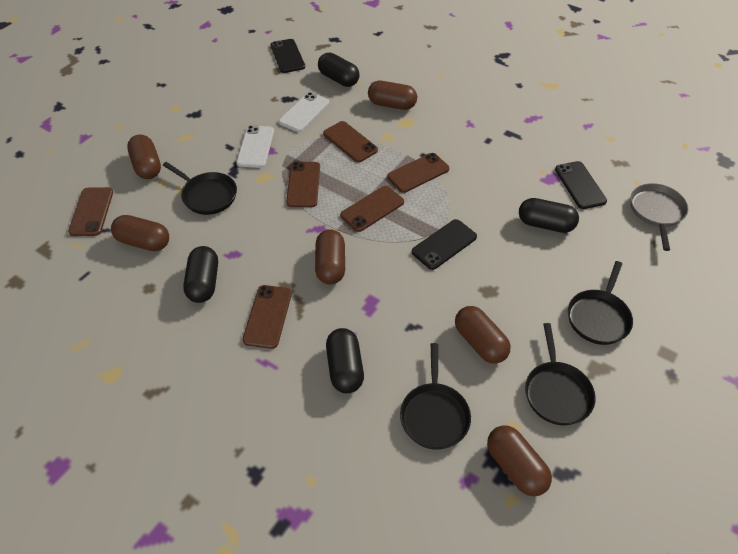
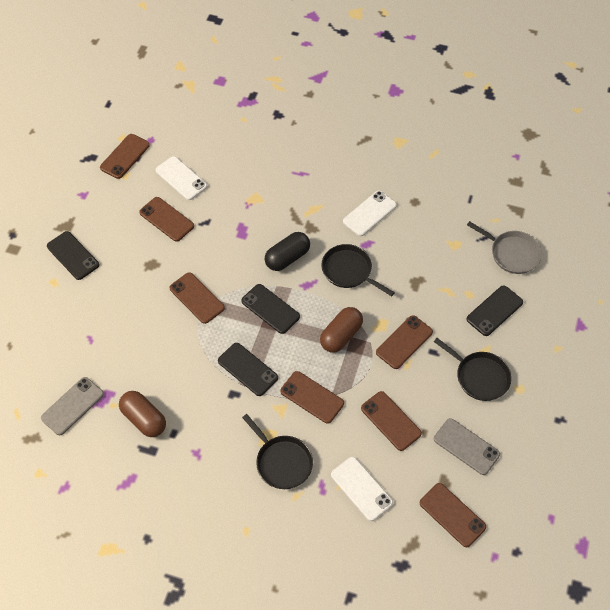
black capsule: 4 -> 1
black pan: 4 -> 3
black phone: 3 -> 4
brown capsule: 6 -> 2
brown phone: 6 -> 7
grey phone: 0 -> 2
white phone: 2 -> 3

